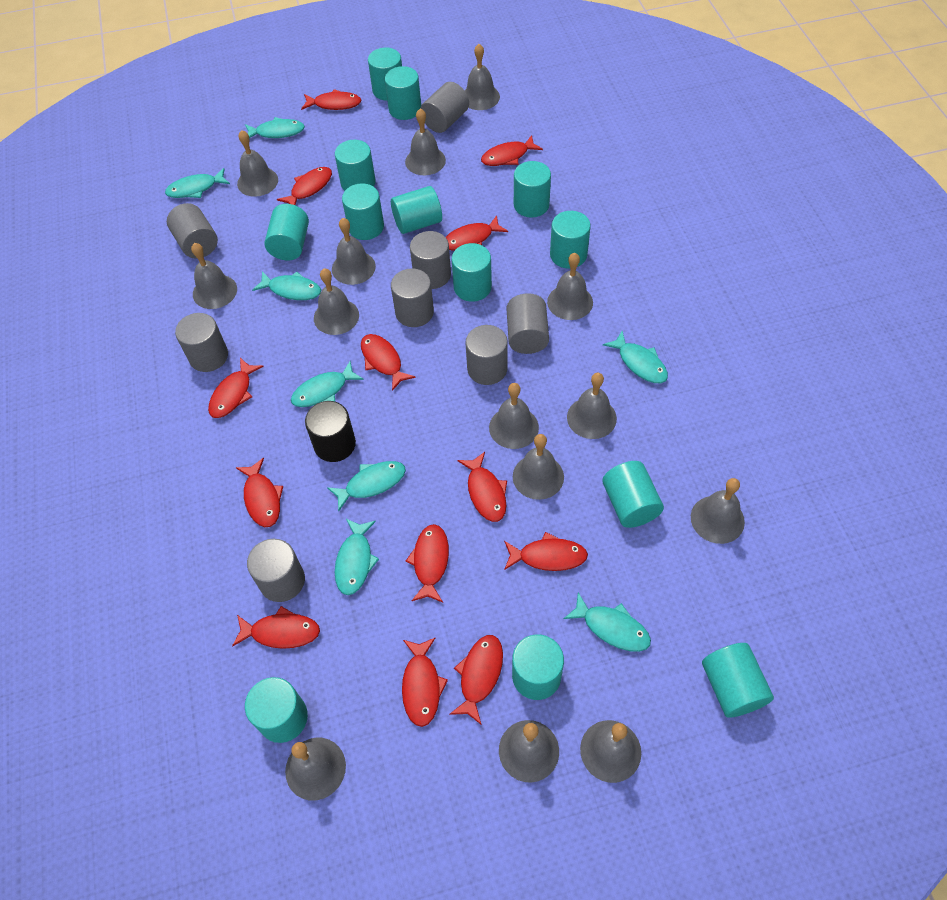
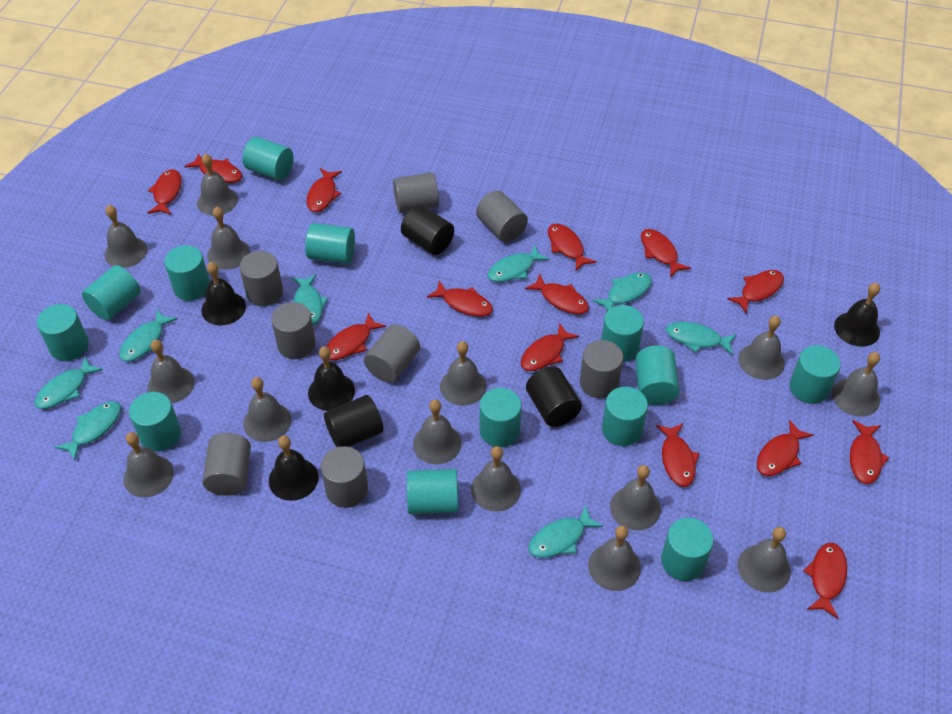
black bell: 0 -> 4
black cylinder: 1 -> 3
red fish: 13 -> 14

